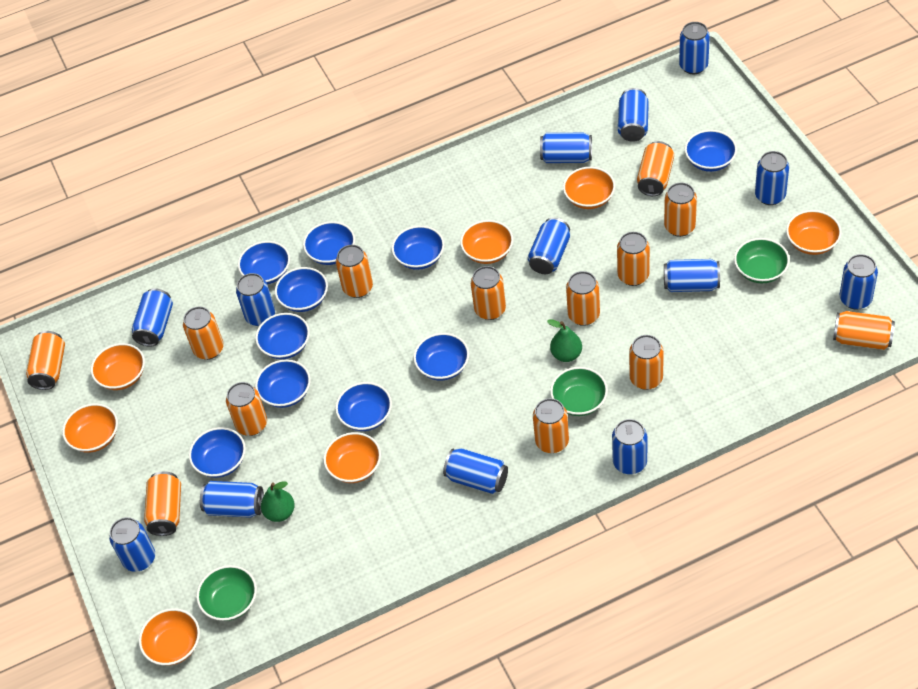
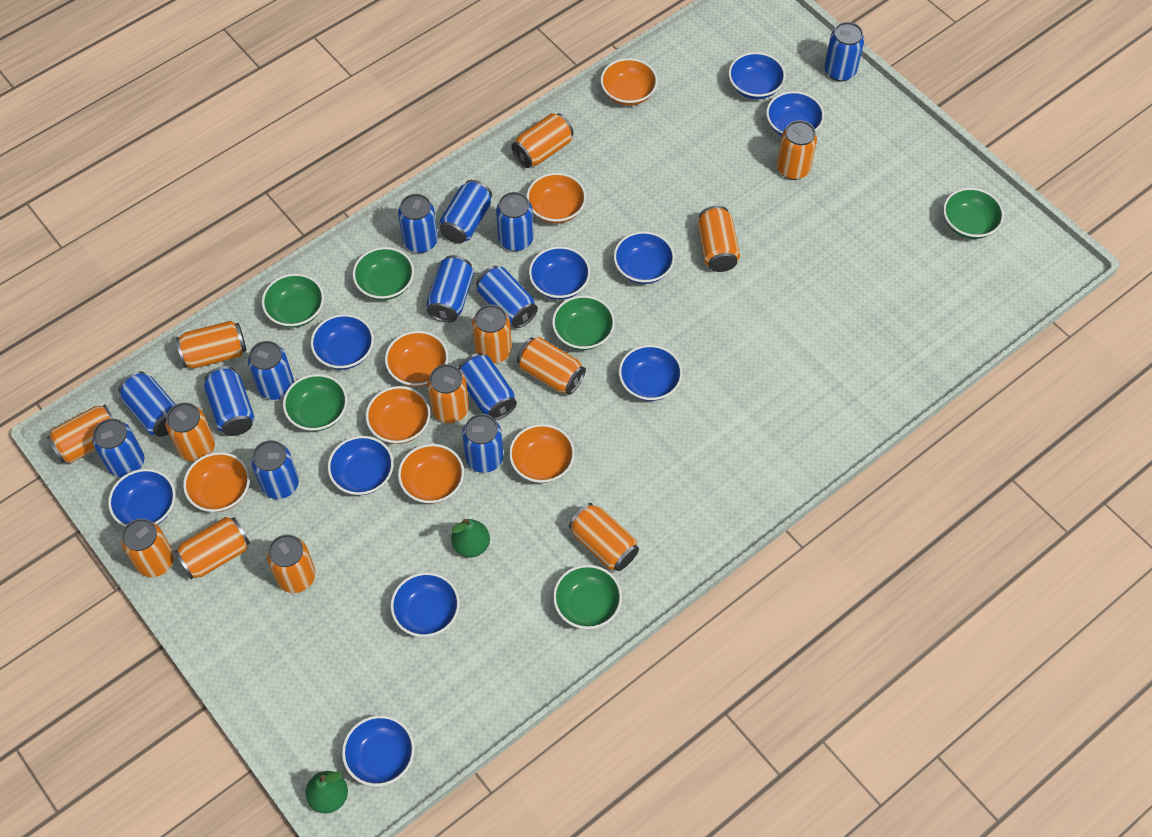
green bowl: 3 -> 6

